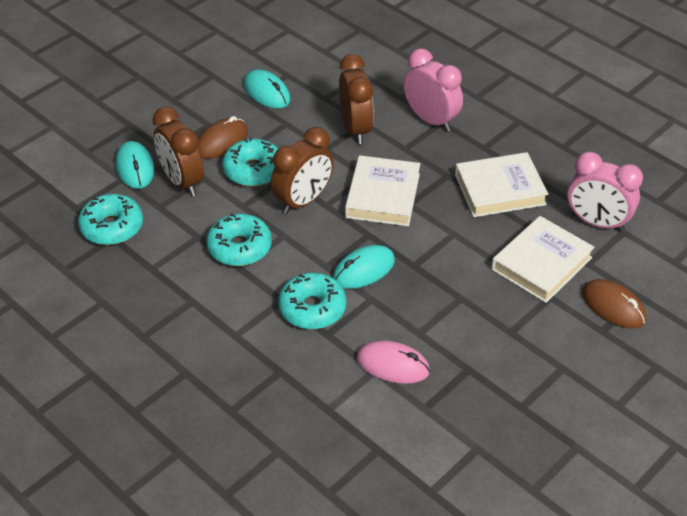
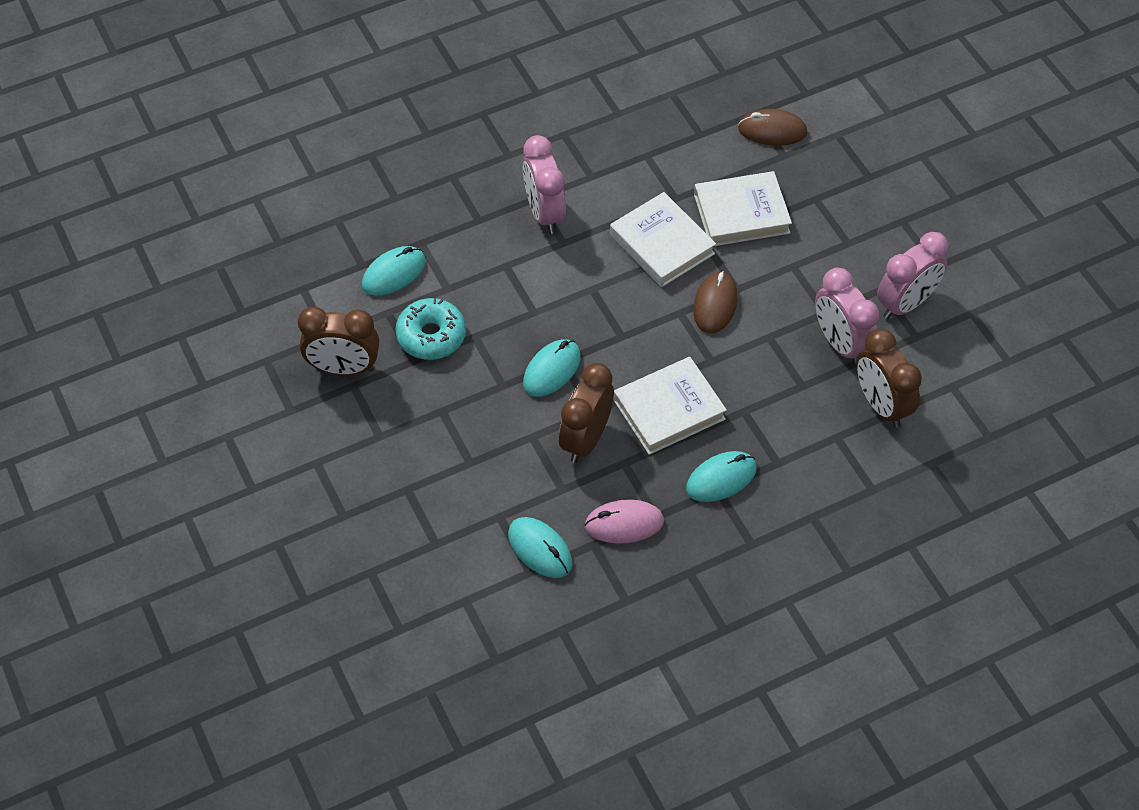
pink clock: 2 -> 3
turquoise donut: 4 -> 1
turquoise mouse: 3 -> 4

